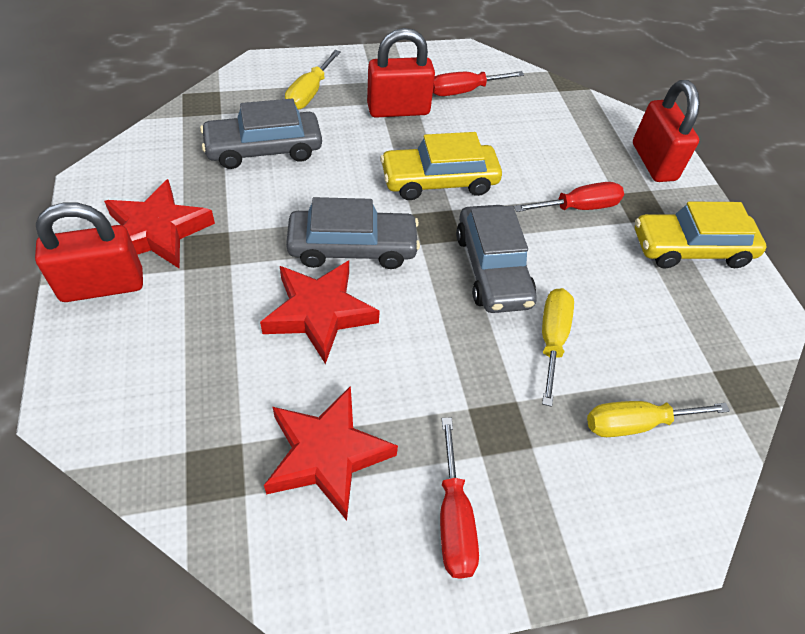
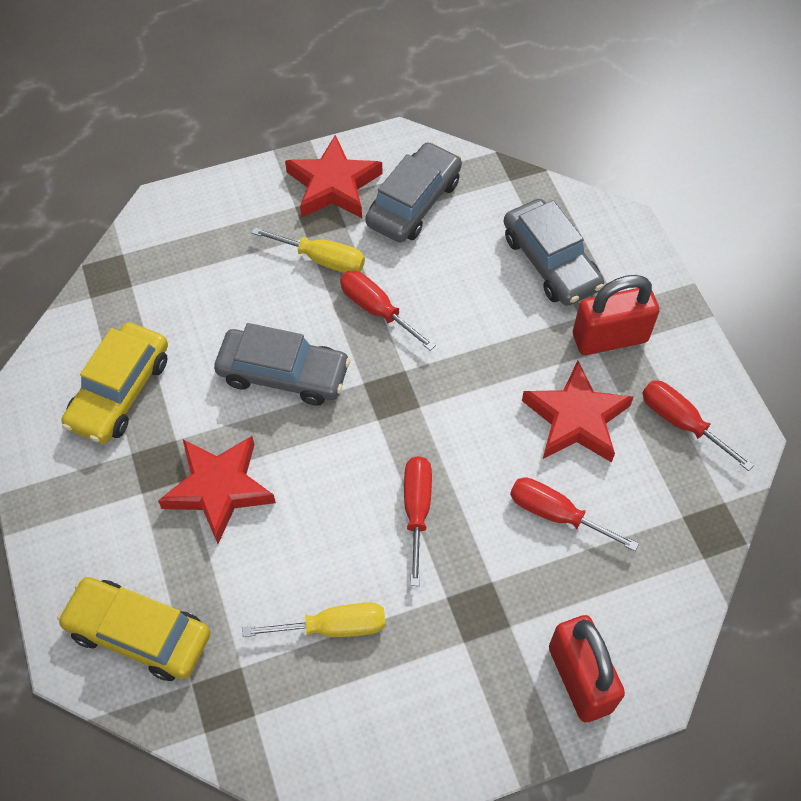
red padlock: 3 -> 2
red screwdriver: 3 -> 4
yellow screwdriver: 3 -> 2

